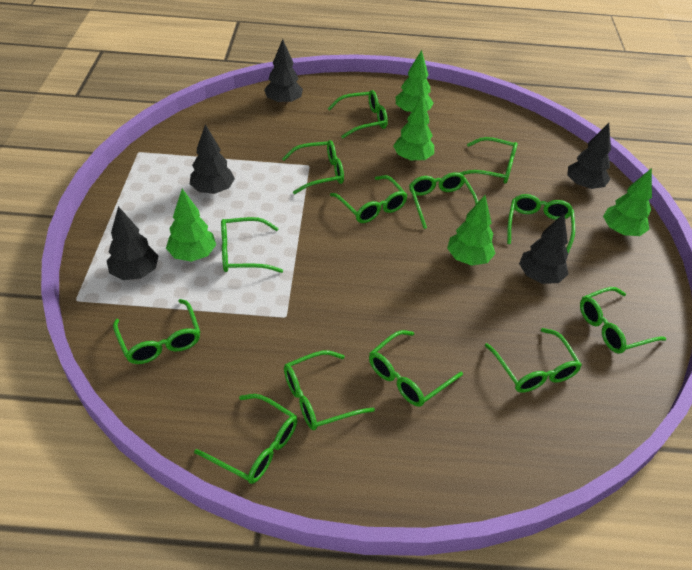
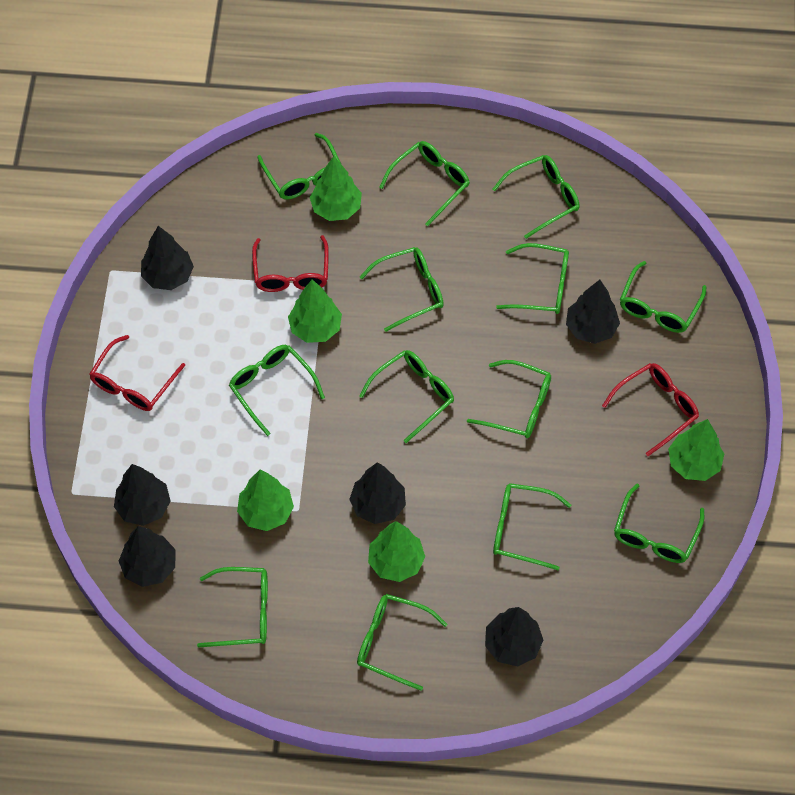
black tree: 5 -> 6
red glasses: 0 -> 3

